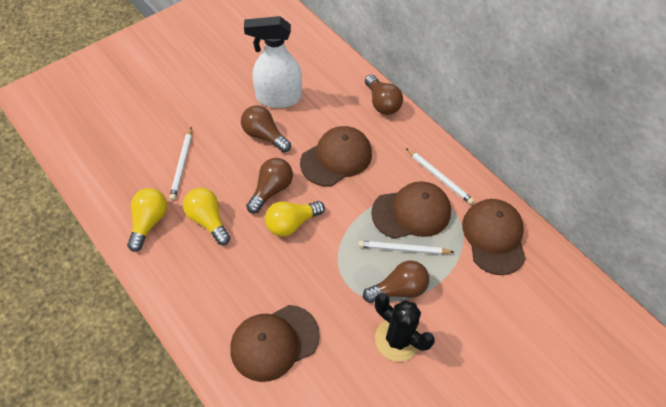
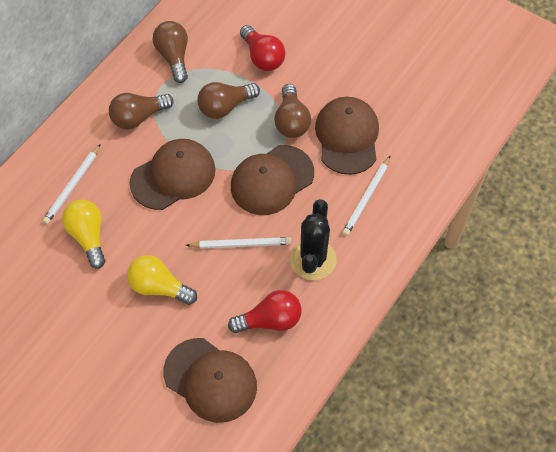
red light bulb: 0 -> 2
white spray bottle: 1 -> 0
yellow light bulb: 3 -> 2

